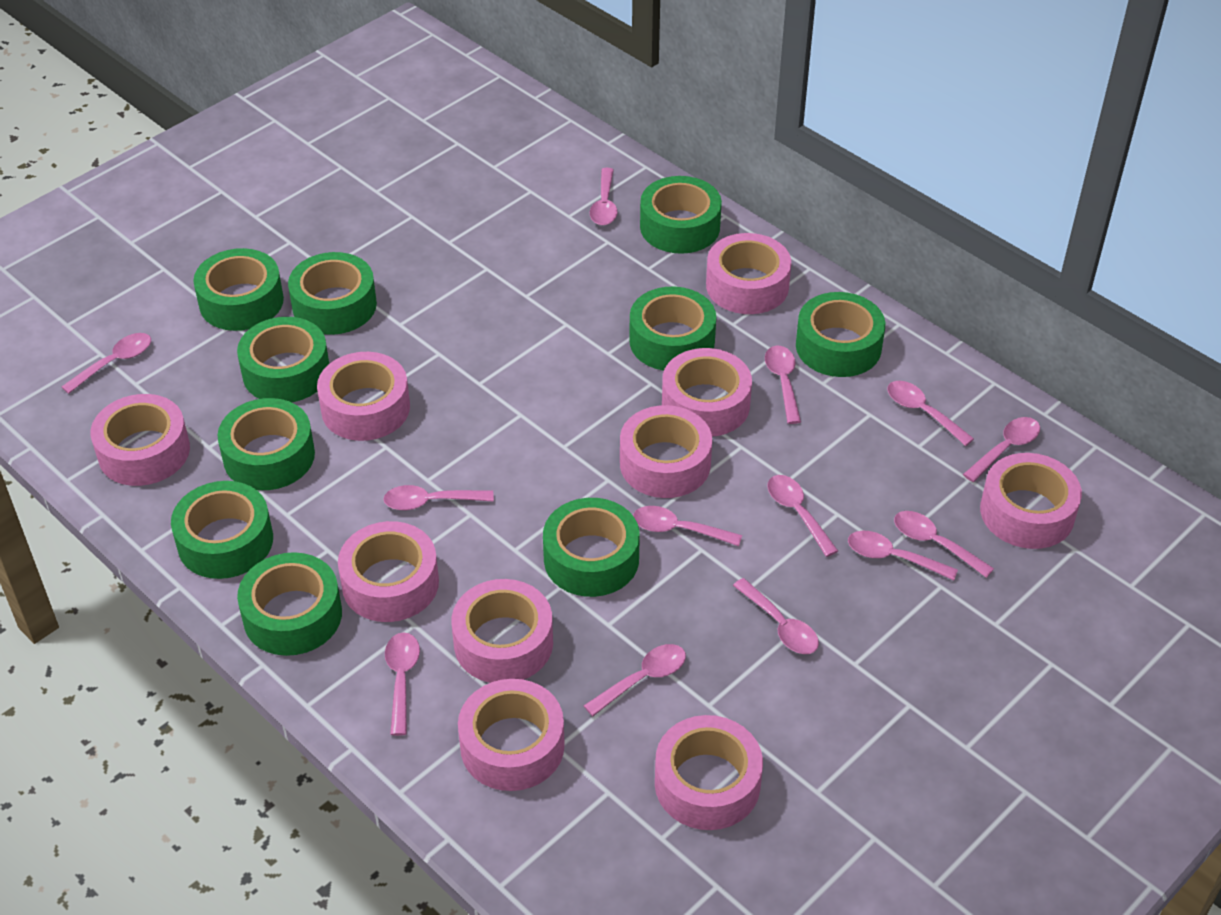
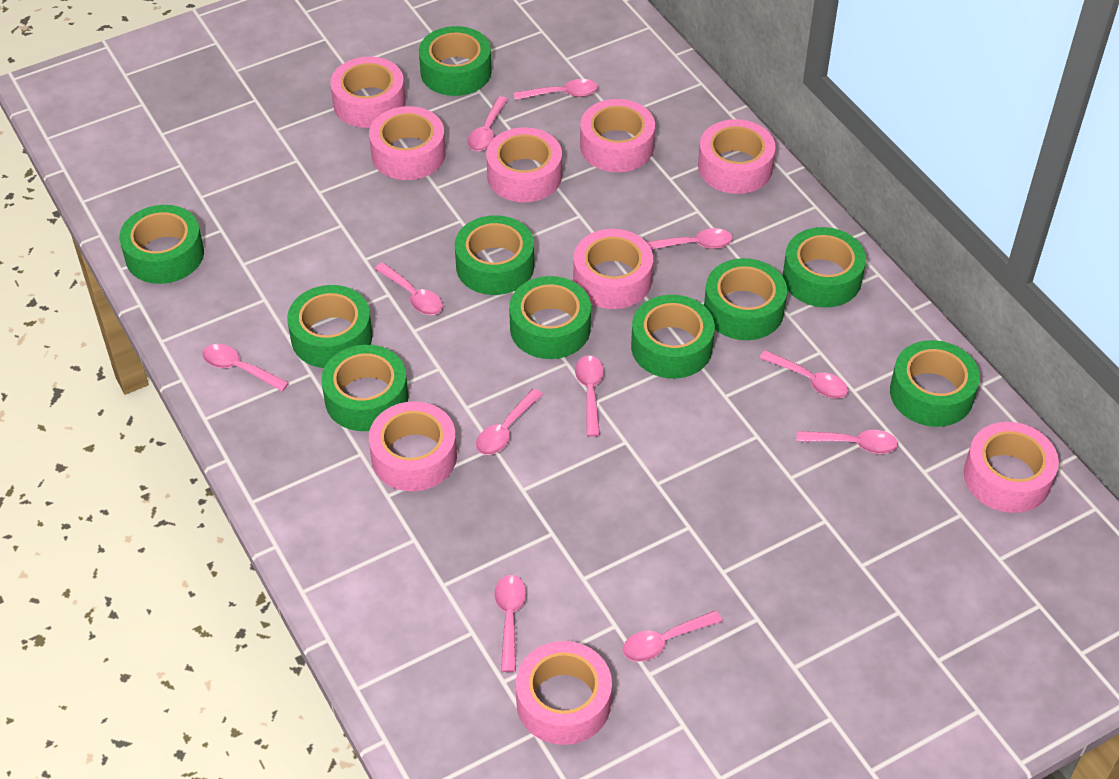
pink spoon: 13 -> 11
pink tape: 10 -> 9

